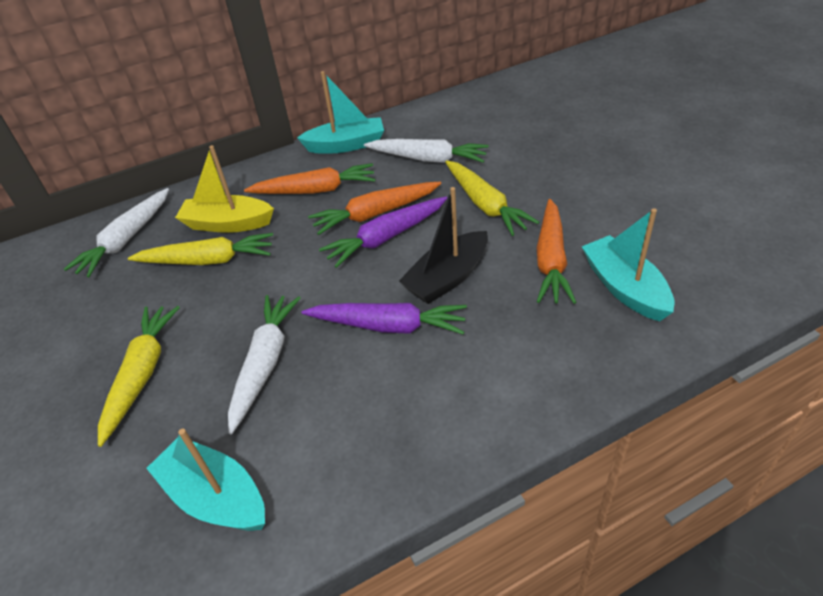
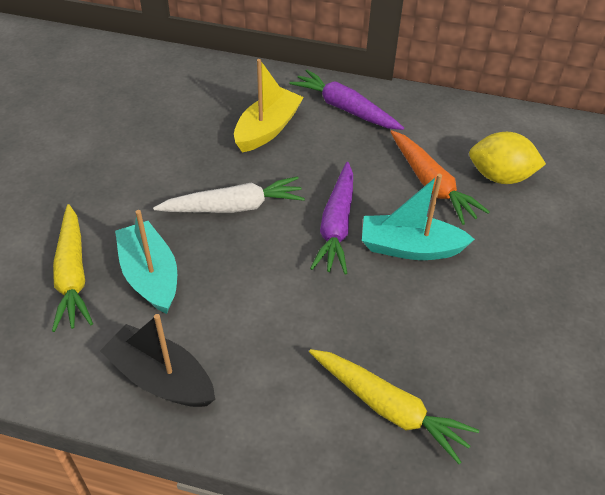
orange carrot: 3 -> 1
turquoise boat: 3 -> 2
white carrot: 3 -> 1
yellow carrot: 3 -> 2
yellow lemon: 0 -> 1

